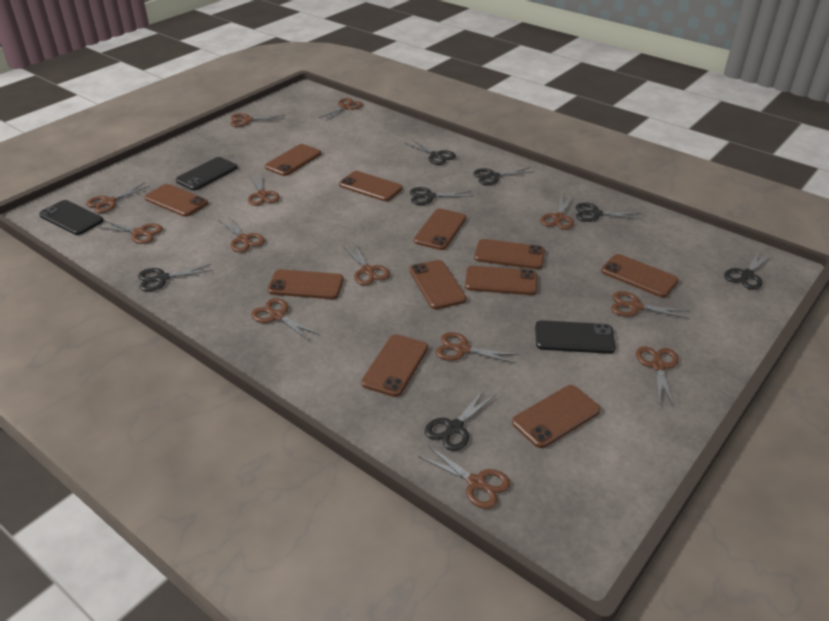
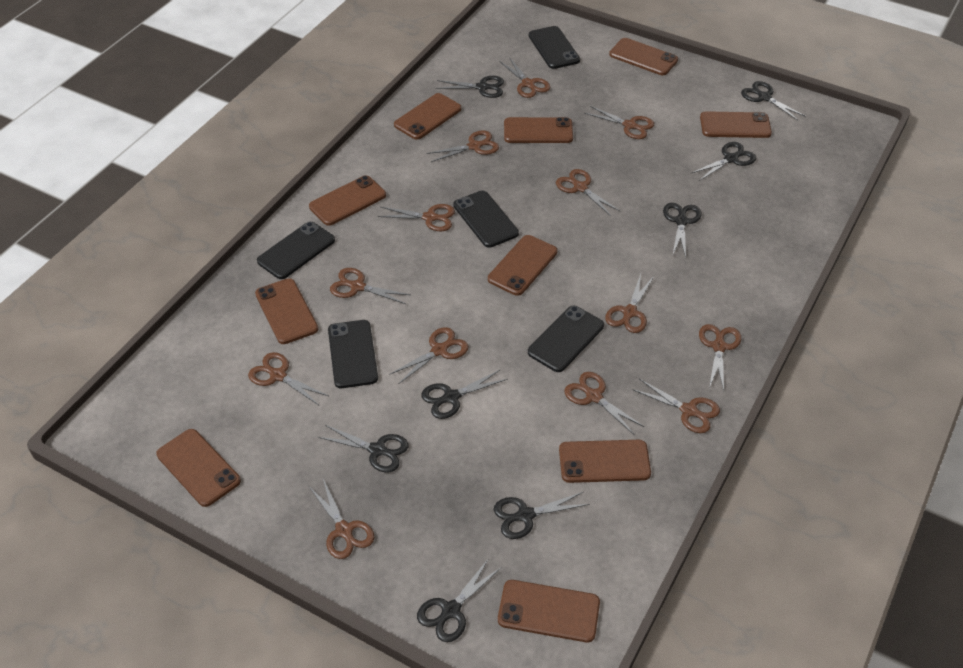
black phone: 3 -> 5
black scissors: 7 -> 8
brown phone: 11 -> 10

